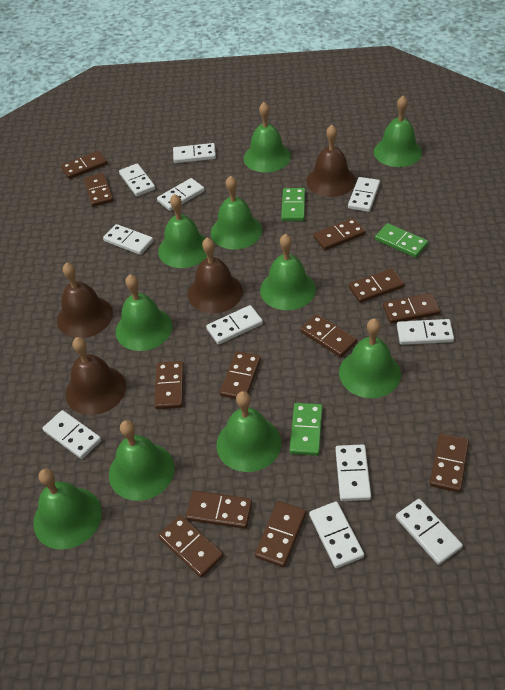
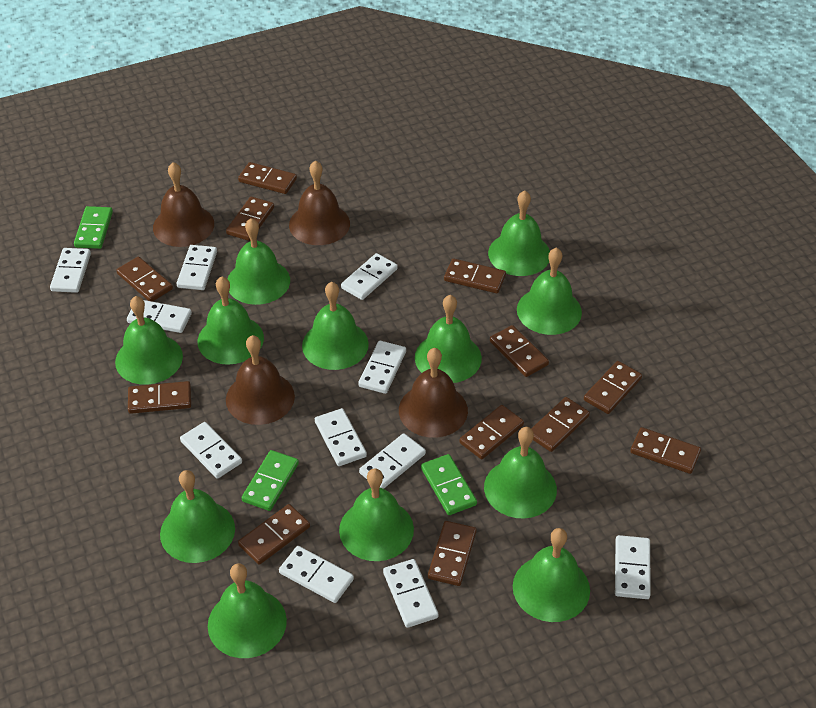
green bell: 10 -> 12

